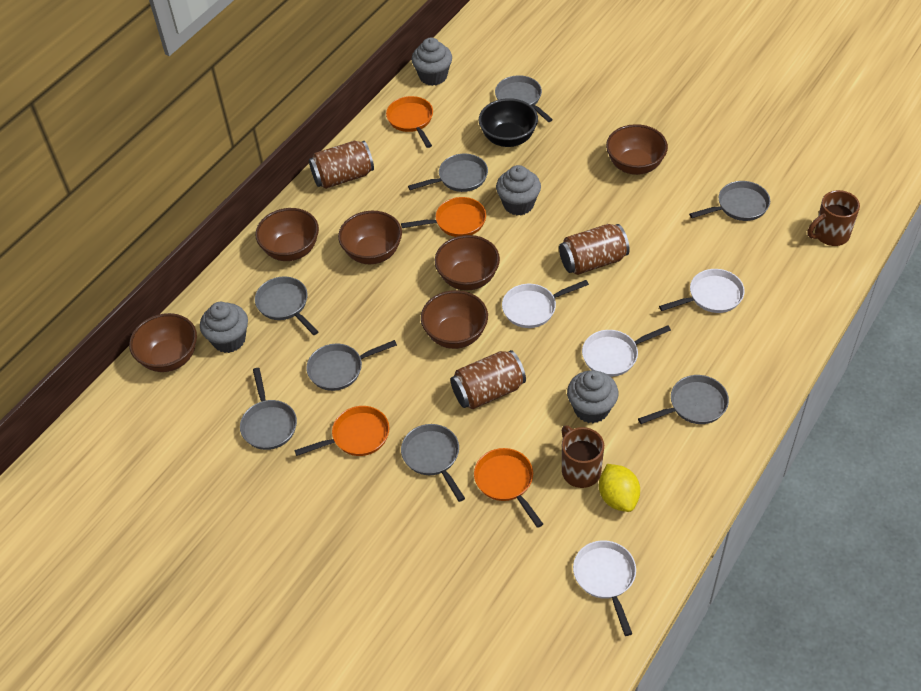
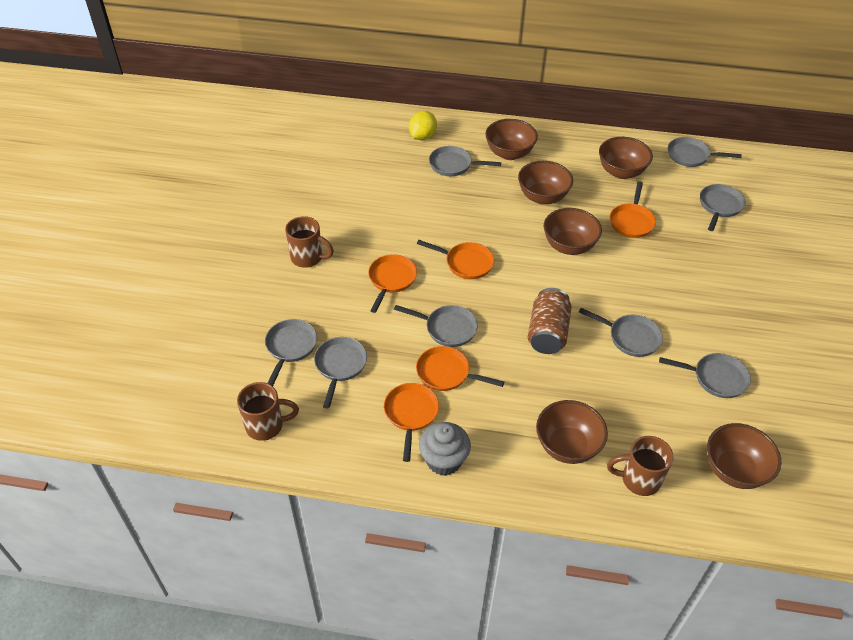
black bowl: 1 -> 0
brown can: 3 -> 1
brown mug: 2 -> 3
grey cupcake: 4 -> 1
orange pan: 4 -> 5
white pan: 4 -> 0

